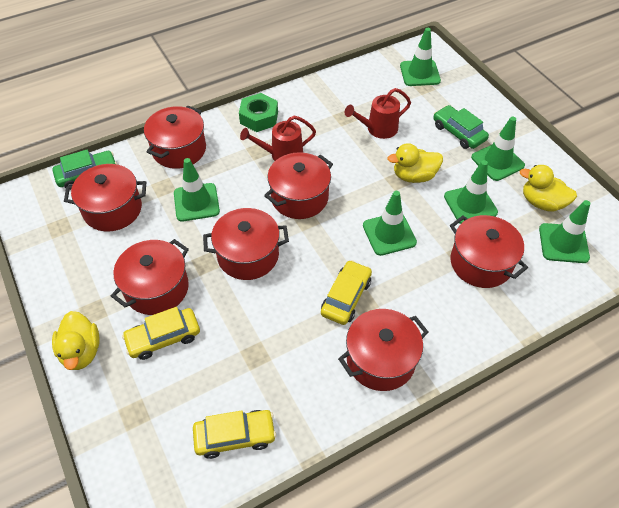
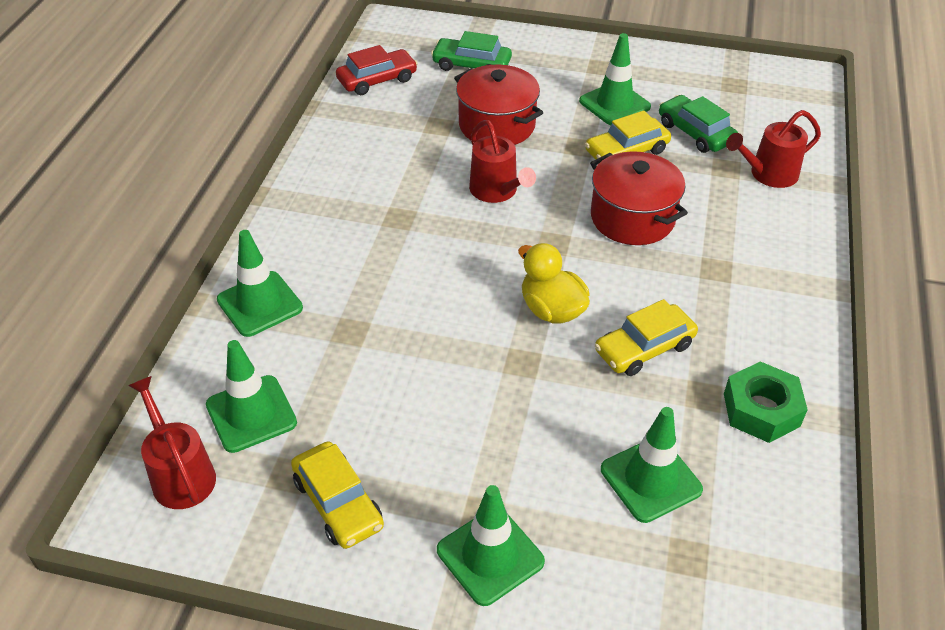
green traffic cone: 6 -> 5
red car: 0 -> 1
red pot: 7 -> 2
red watering can: 2 -> 3
yellow duck: 3 -> 1

